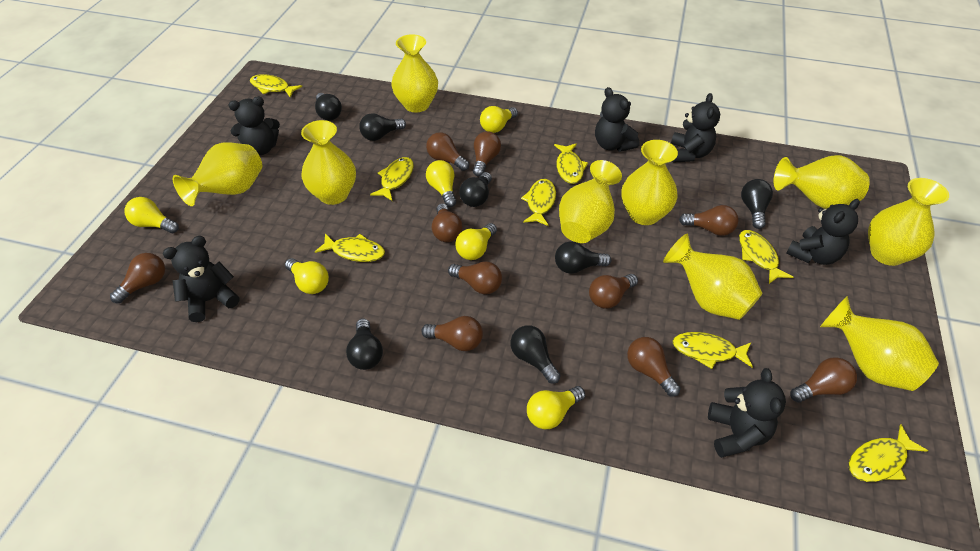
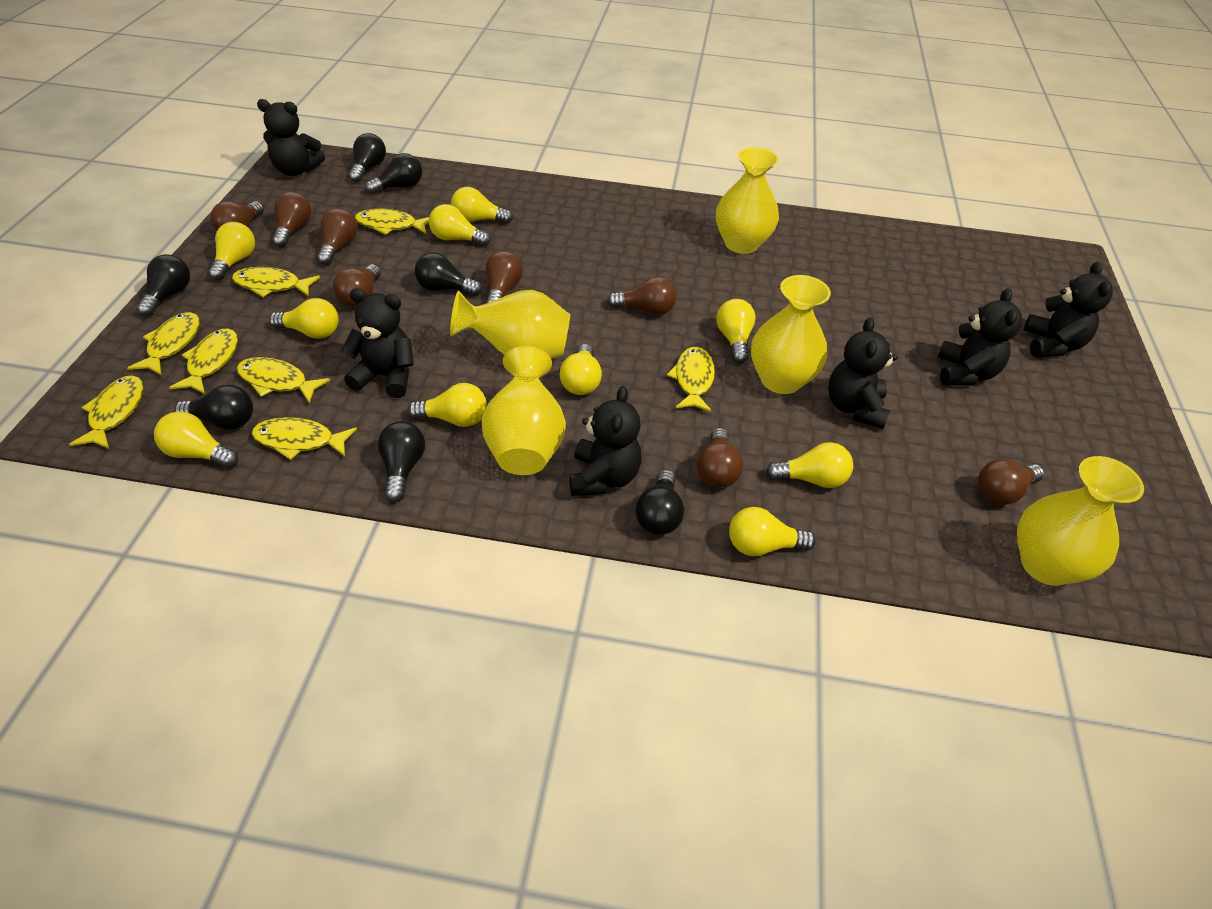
brown light bulb: 10 -> 8
yellow light bulb: 6 -> 10
yellow vase: 9 -> 5

